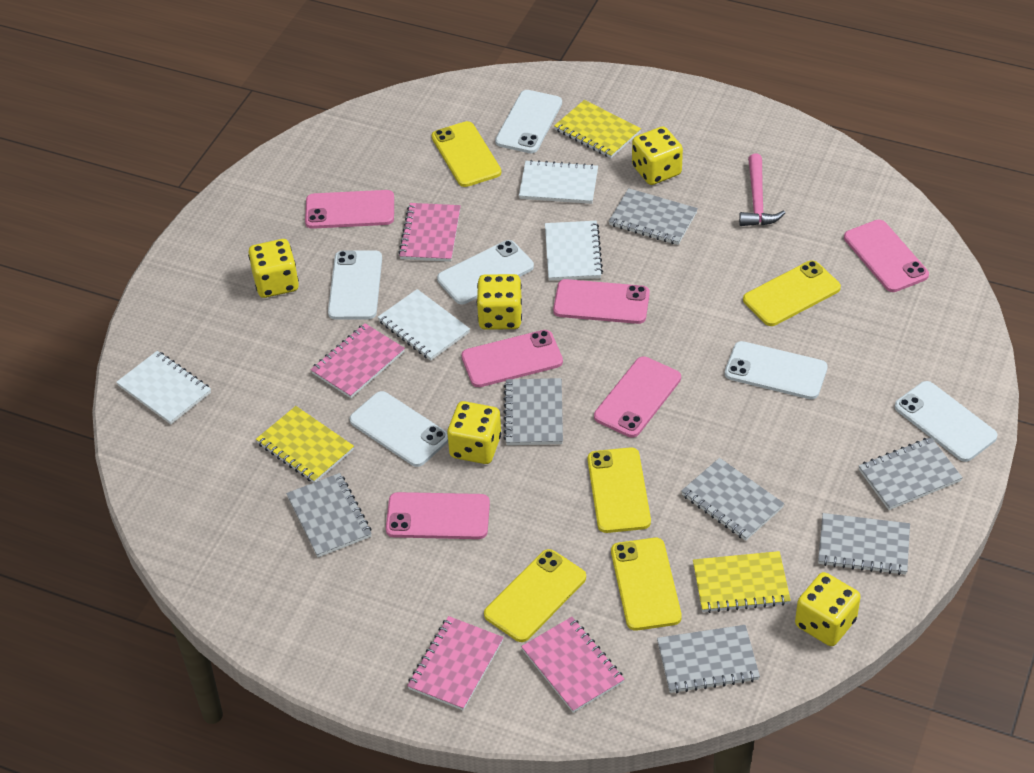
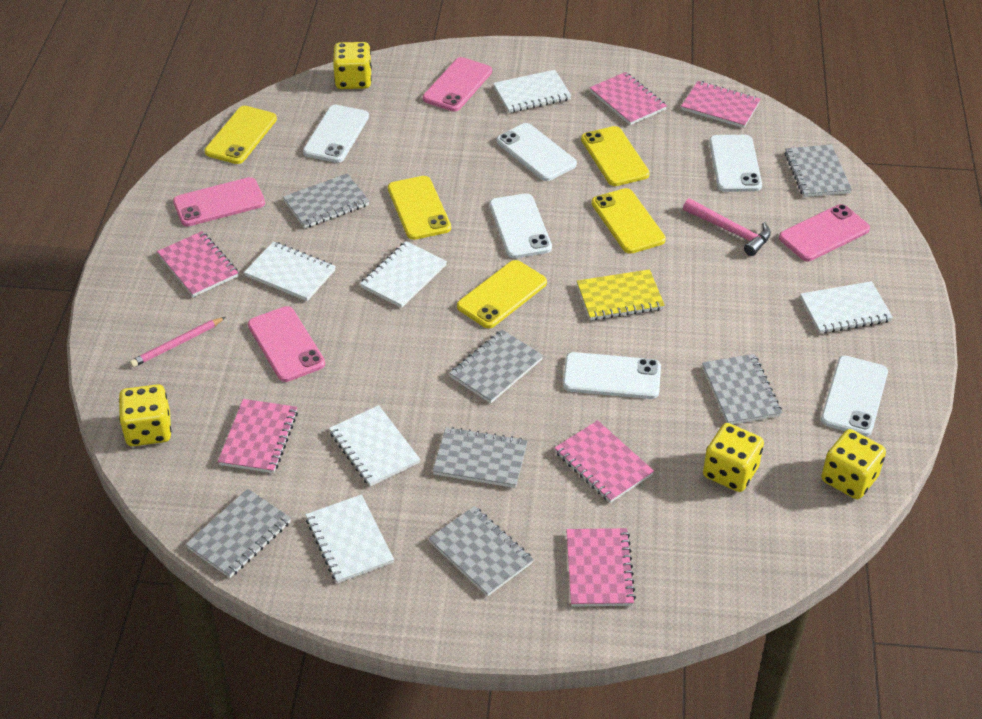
pink notebook: 4 -> 6
pink pencil: 0 -> 1
pink phone: 6 -> 4
white notebook: 4 -> 6
yellow dice: 5 -> 4
yellow notebook: 3 -> 1

